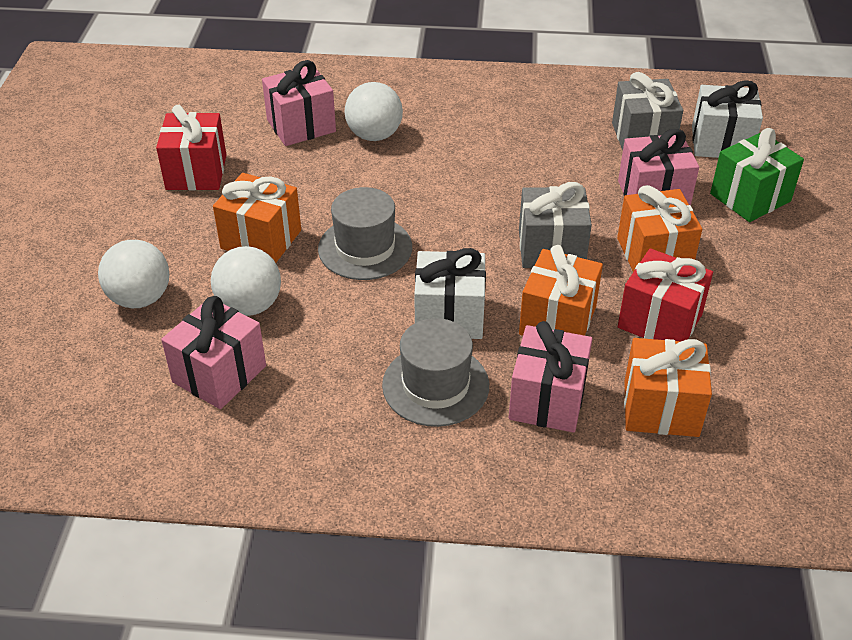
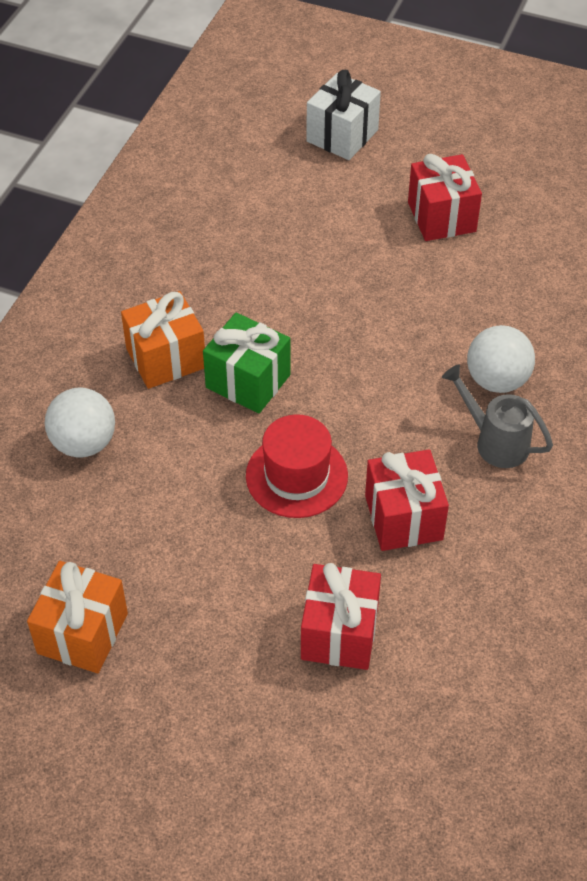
grey gift: 2 -> 0
grey hat: 2 -> 0
grey watering can: 0 -> 1
orange gift: 4 -> 2
pink gift: 4 -> 0
red gift: 2 -> 3
red hat: 0 -> 1
white ball: 3 -> 2
white gift: 2 -> 1

